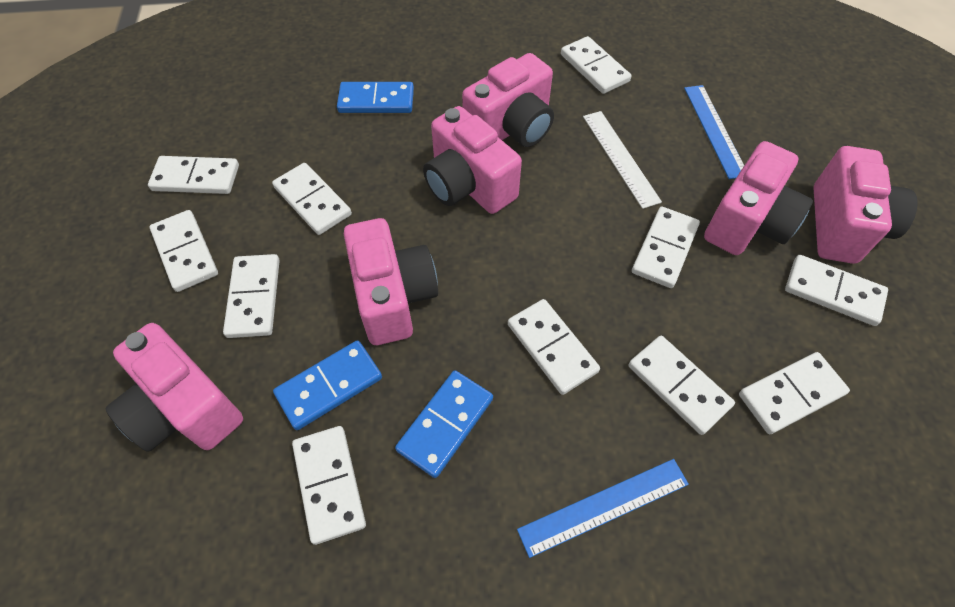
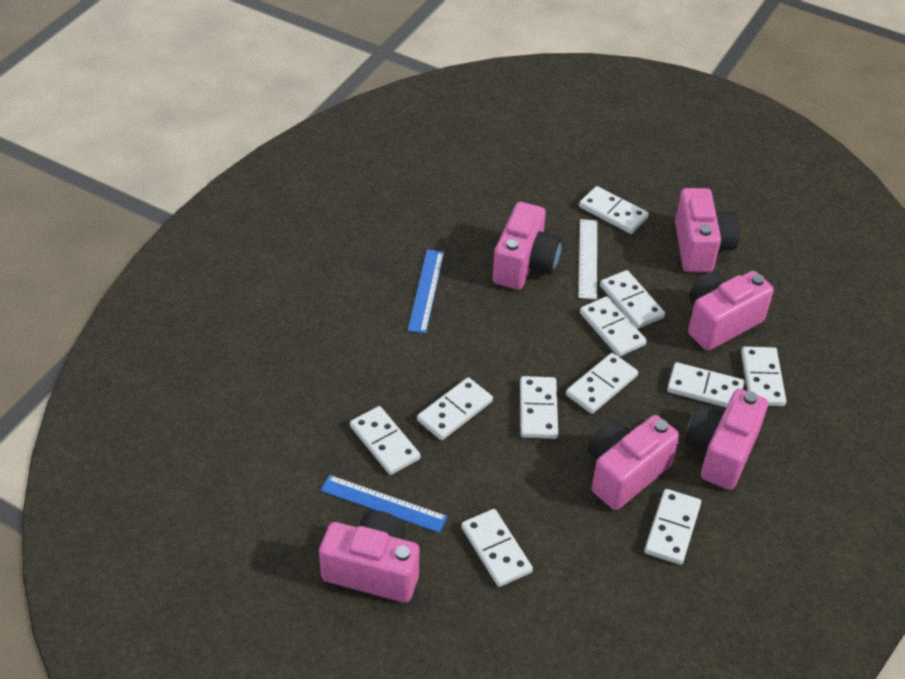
blue domino: 3 -> 0

